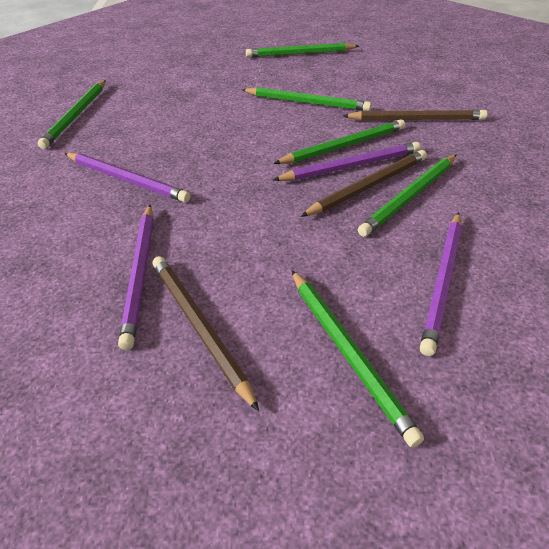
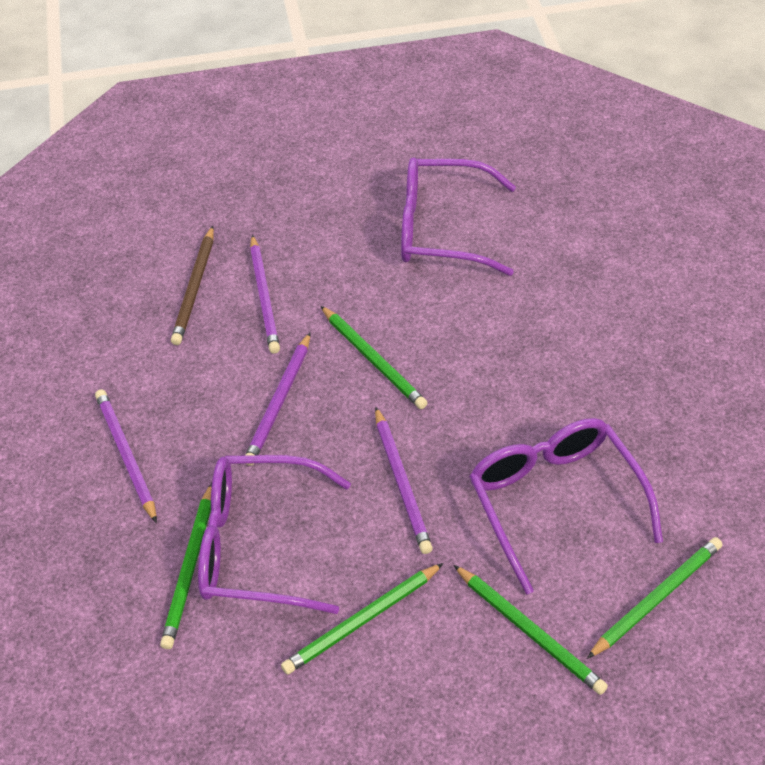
brown pencil: 3 -> 1
green pencil: 6 -> 5
purple glasses: 0 -> 3

